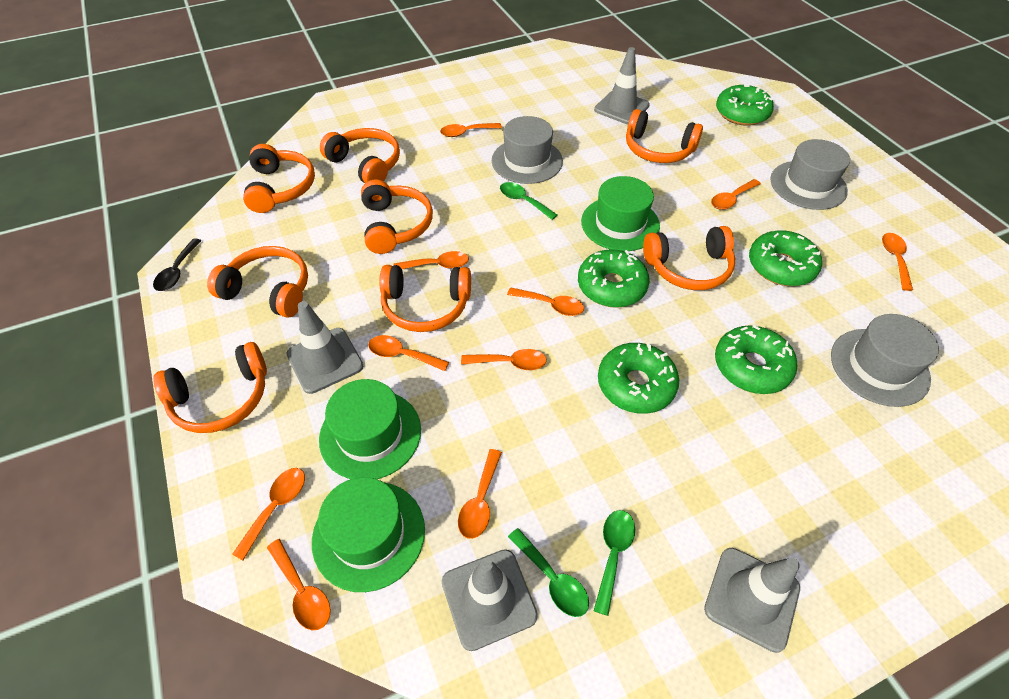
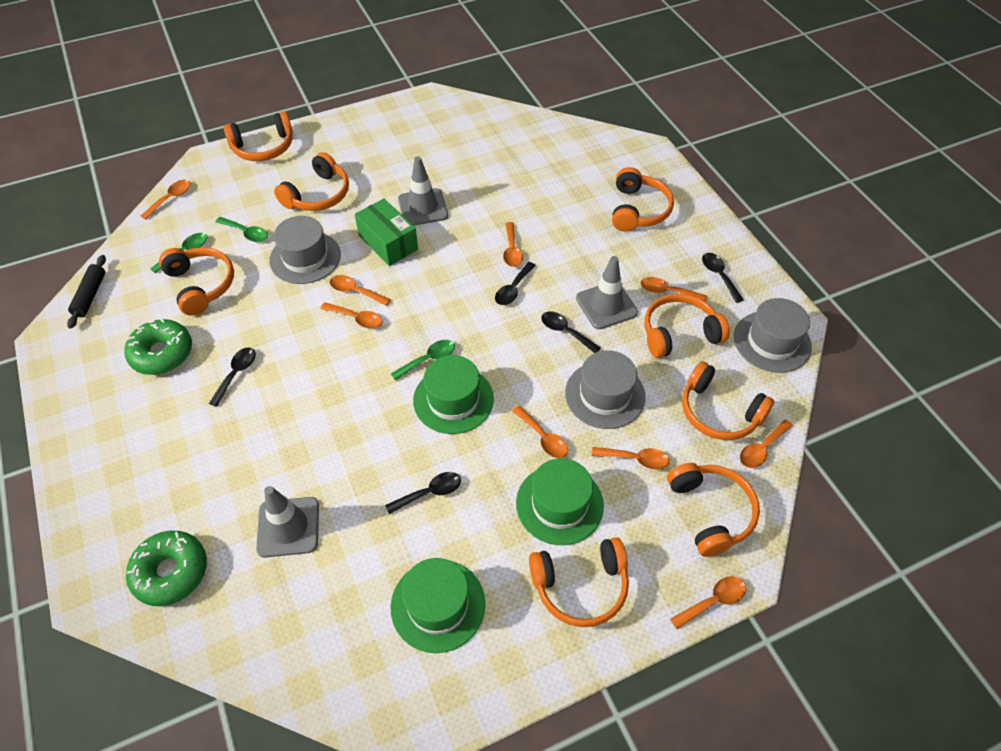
black rolling pin: 0 -> 1
black spoon: 1 -> 5
green box: 0 -> 1
green donut: 5 -> 2
grey traffic cone: 4 -> 3
orange spoon: 10 -> 9

